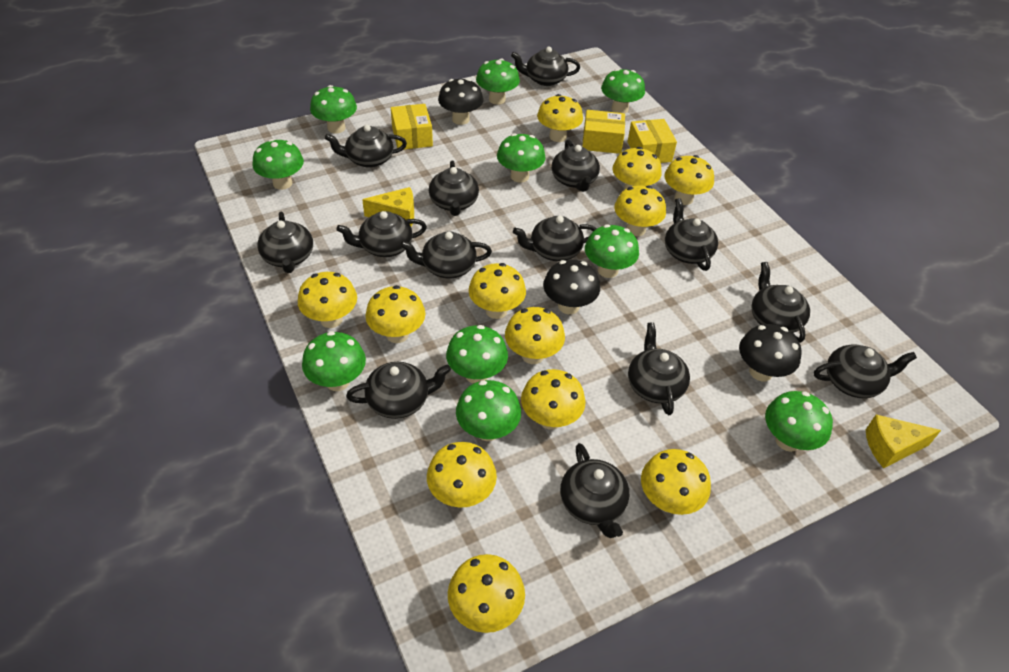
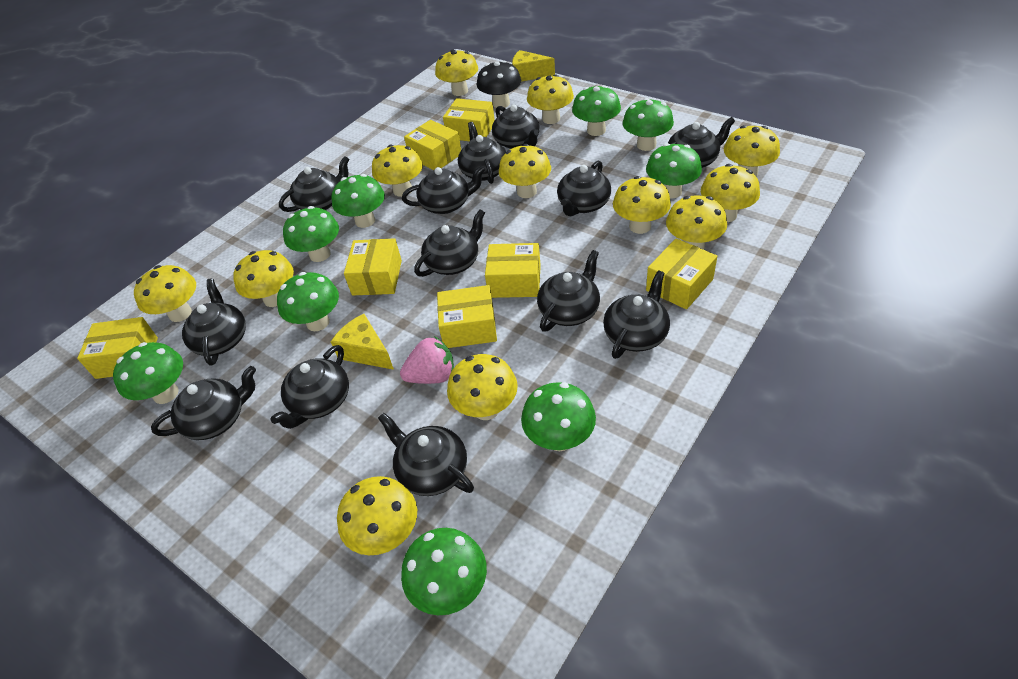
black mushroom: 3 -> 1
black teapot: 14 -> 13
green mushroom: 10 -> 9
pink strawberry: 0 -> 1
yellow box: 3 -> 7

